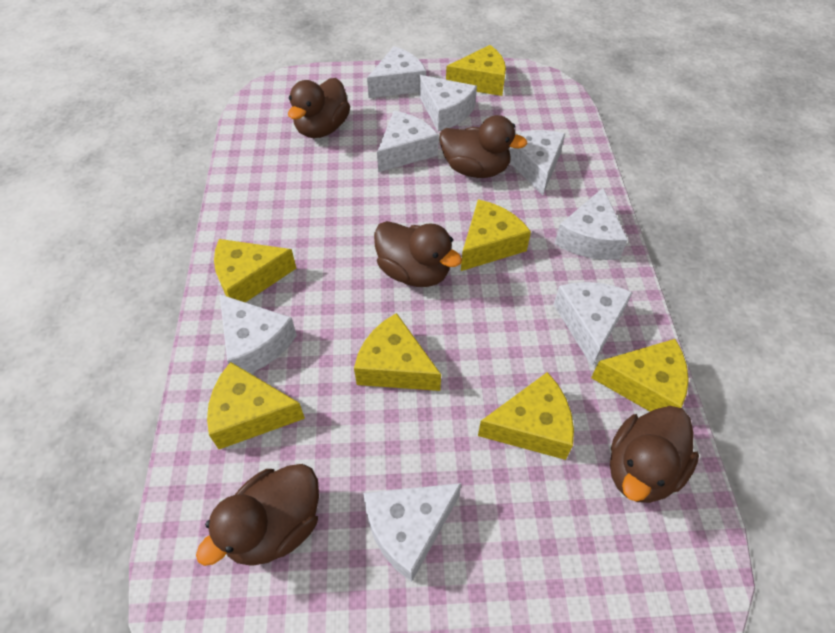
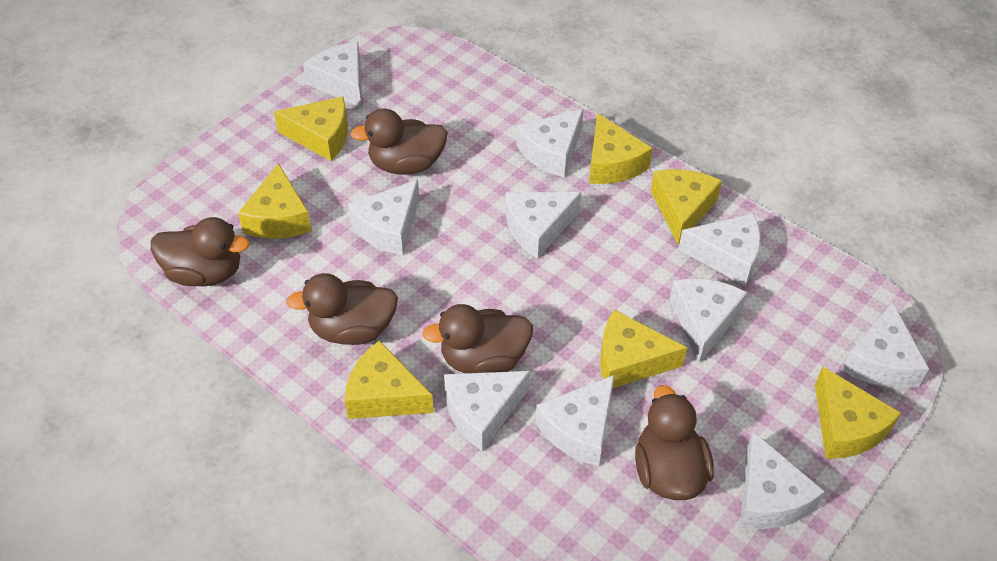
white cheese: 8 -> 10

